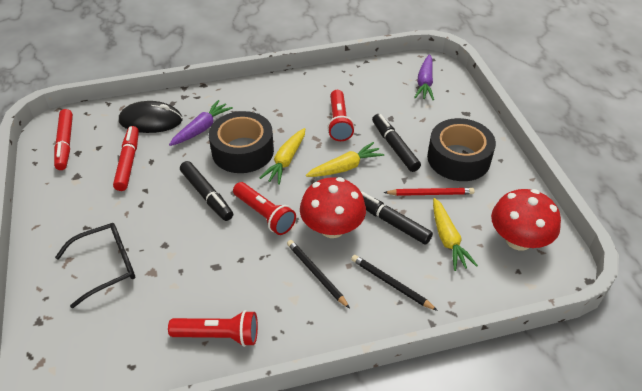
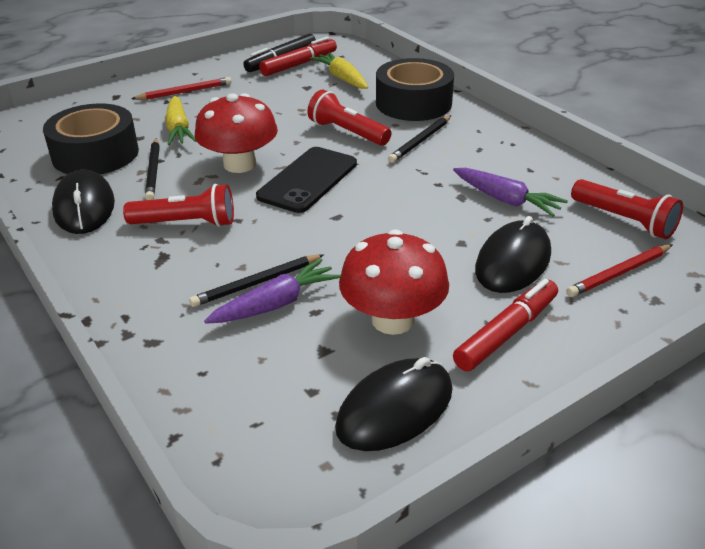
black glasses: 1 -> 0
black marker: 3 -> 1
black mouse: 1 -> 3
black pencil: 2 -> 3
black phone: 0 -> 1
red pencil: 1 -> 2
yellow carrot: 3 -> 2

